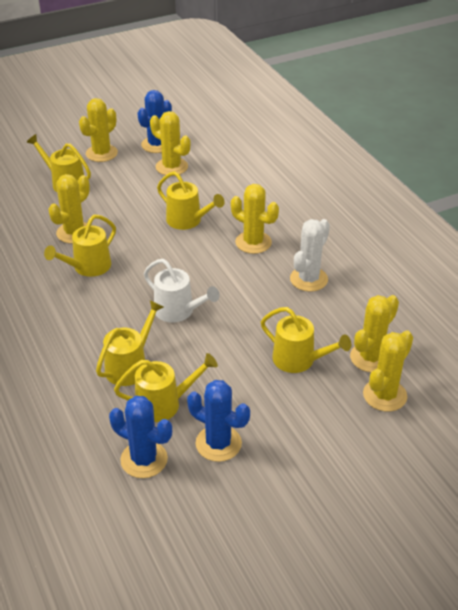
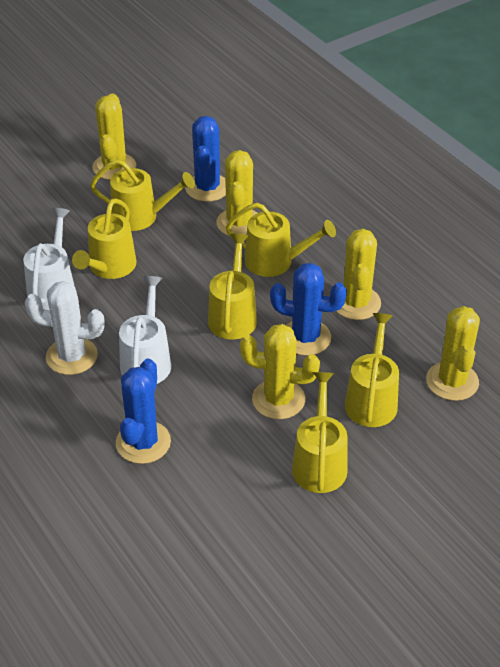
white watering can: 1 -> 2
yellow cactus: 6 -> 5

